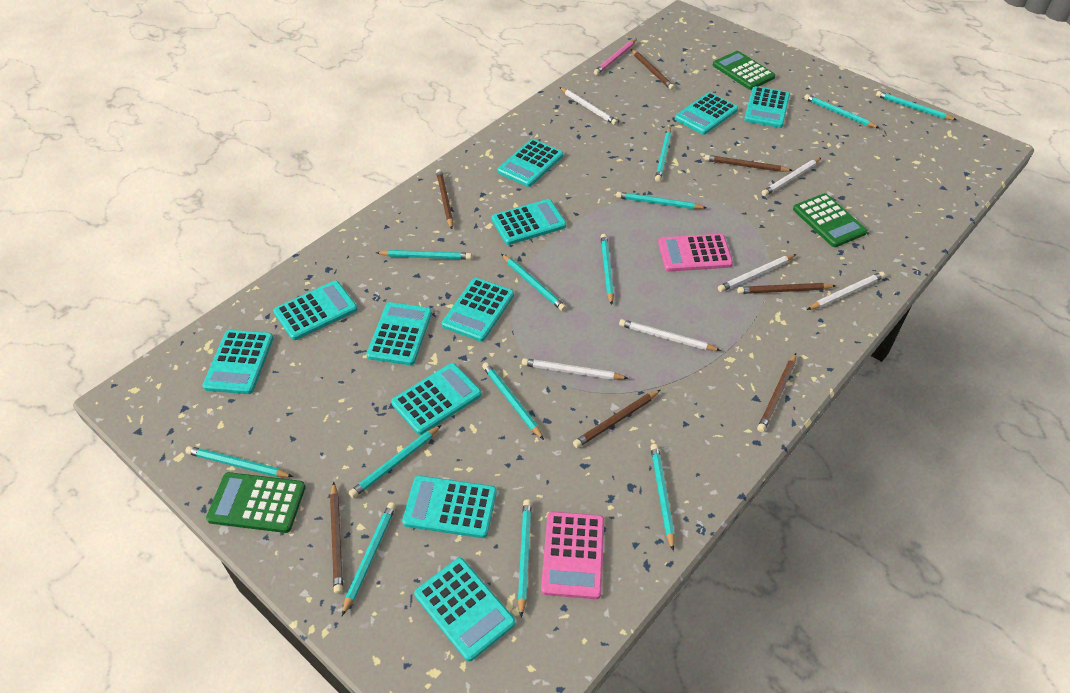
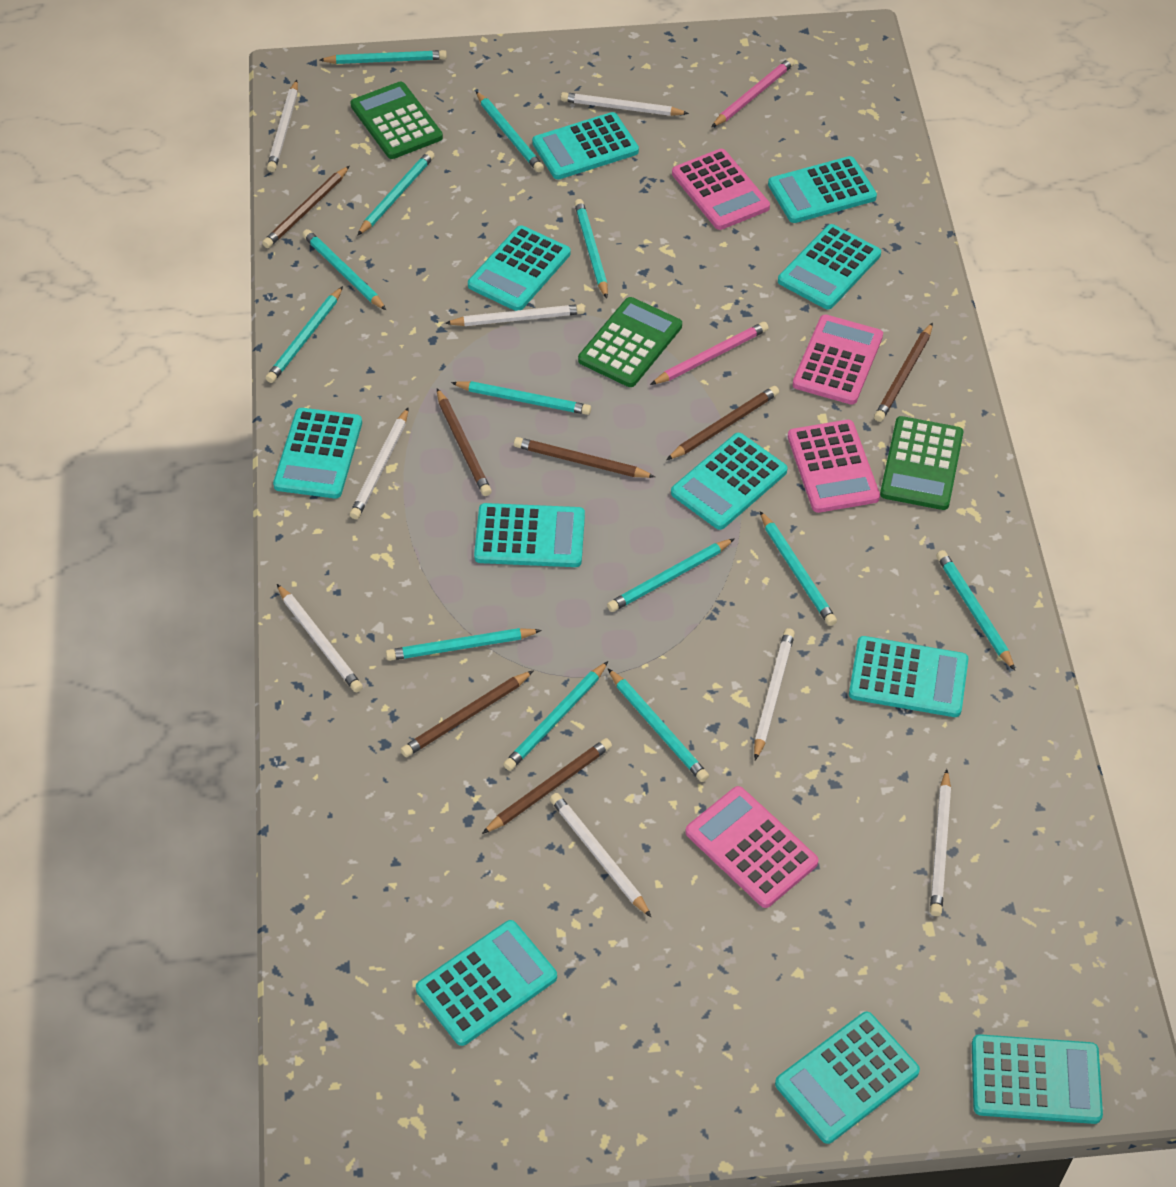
pink calculator: 2 -> 4
pink pencil: 1 -> 2
white pencil: 6 -> 8

